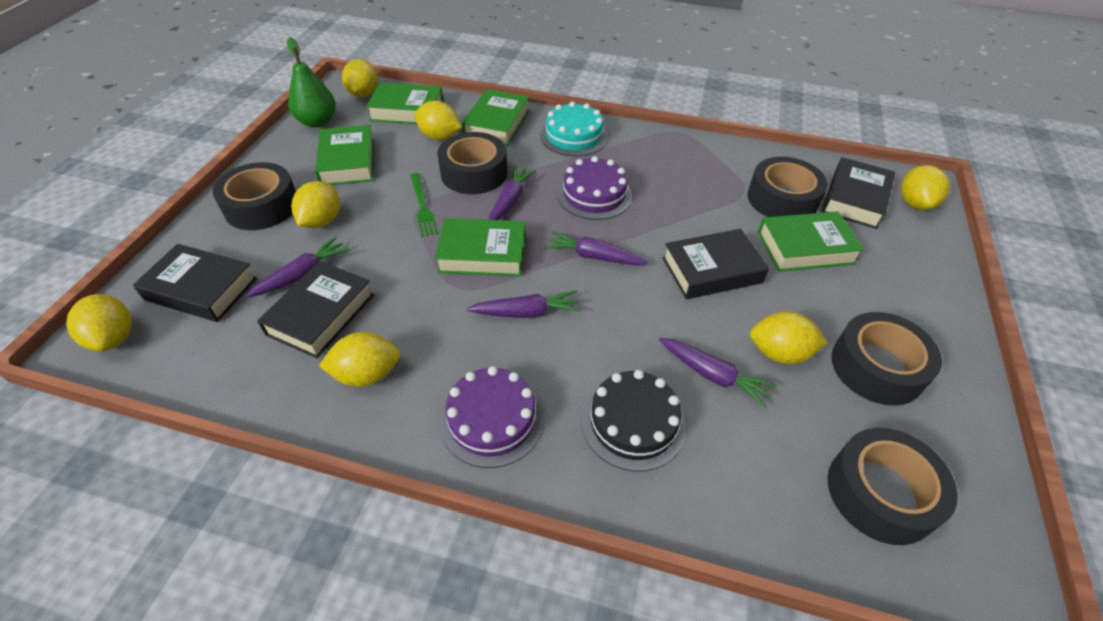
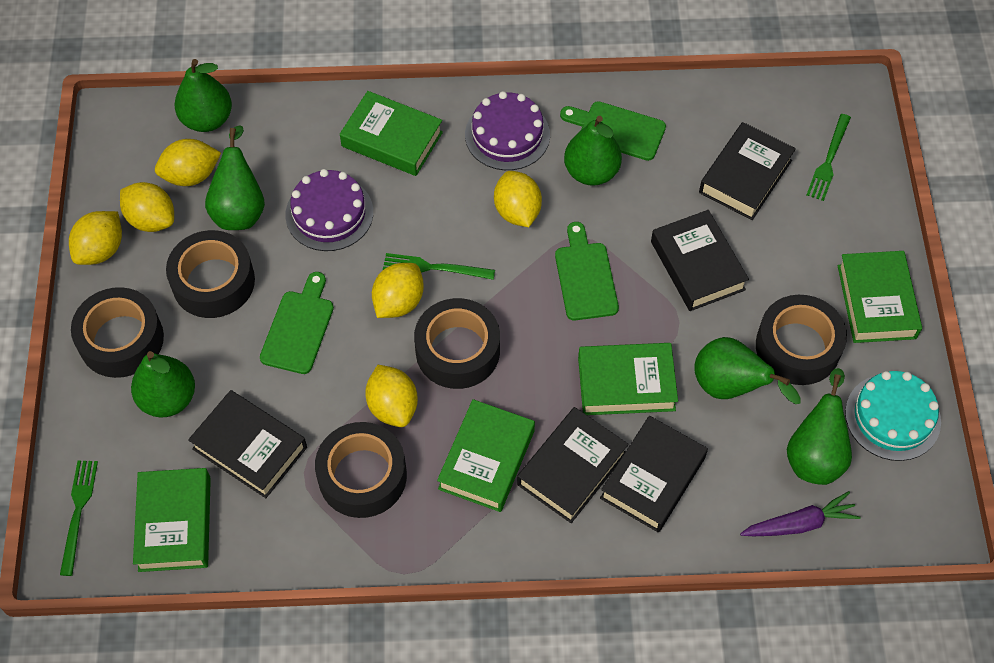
black book: 4 -> 5
black cake: 1 -> 0
green cutting board: 0 -> 3
green fork: 1 -> 3
green pear: 1 -> 6
purple carrot: 5 -> 1
yellow lemon: 7 -> 6

